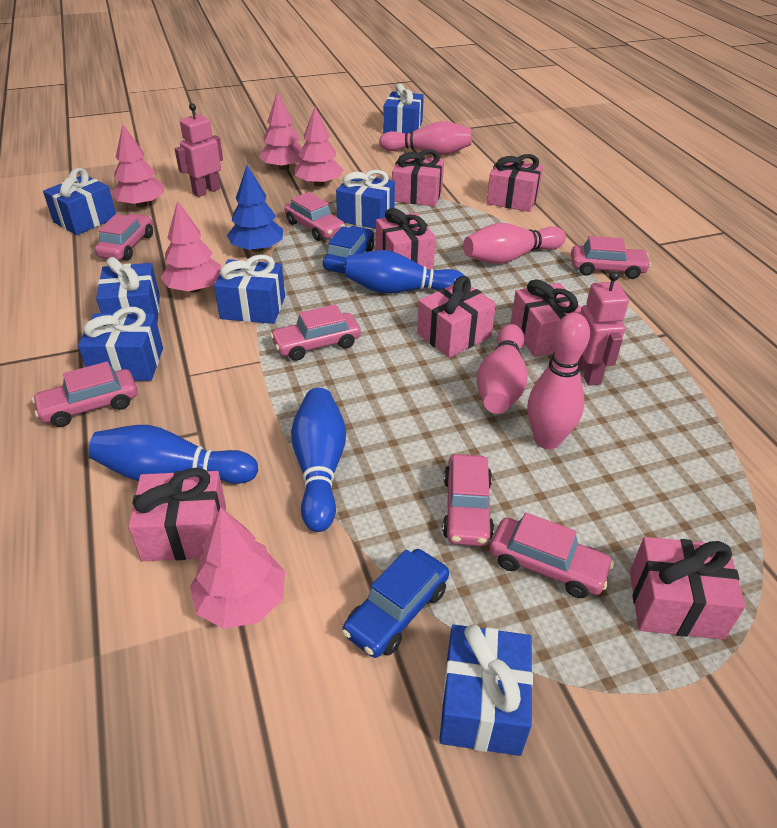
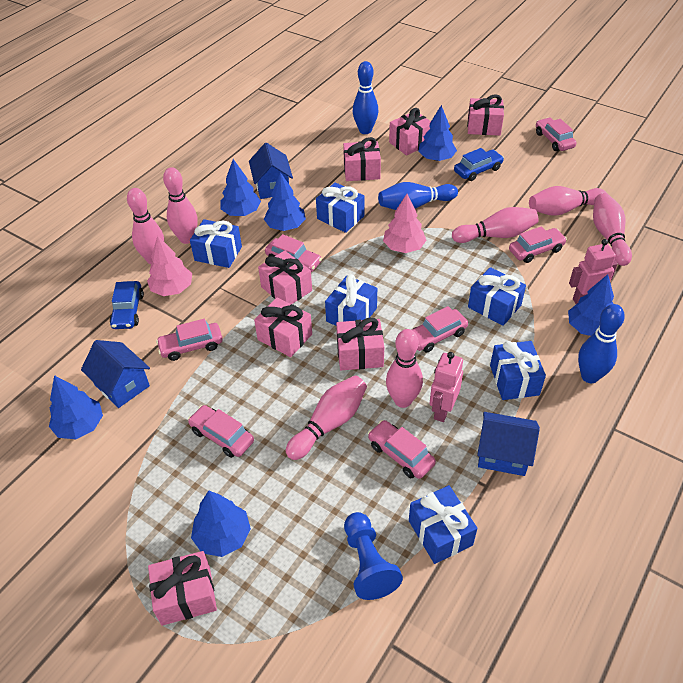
blue gift: 7 -> 6
blue house: 0 -> 3
blue pawn: 0 -> 1
blue tree: 1 -> 6
pink bowling pin: 4 -> 7
pink tree: 5 -> 2

